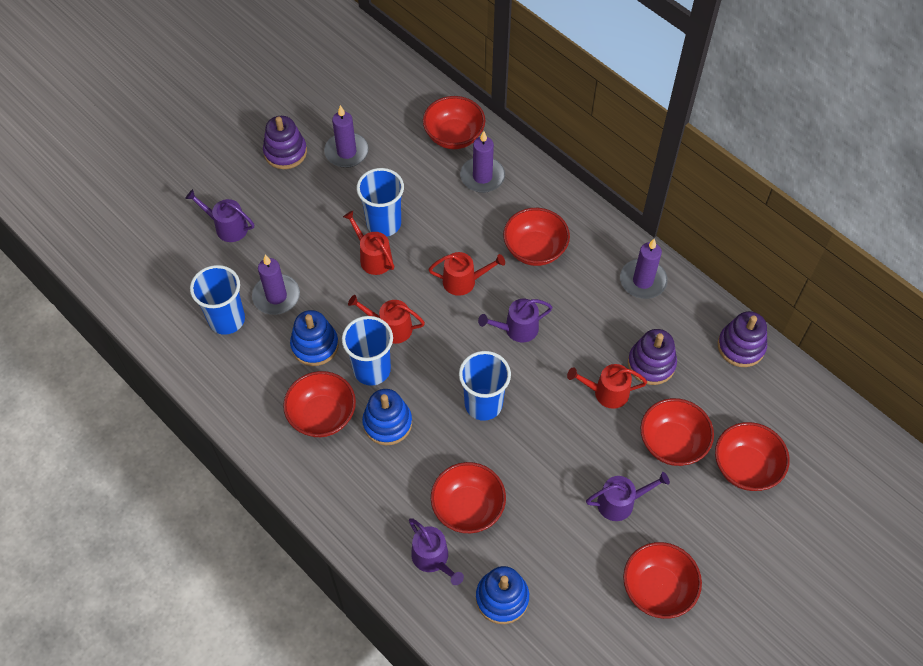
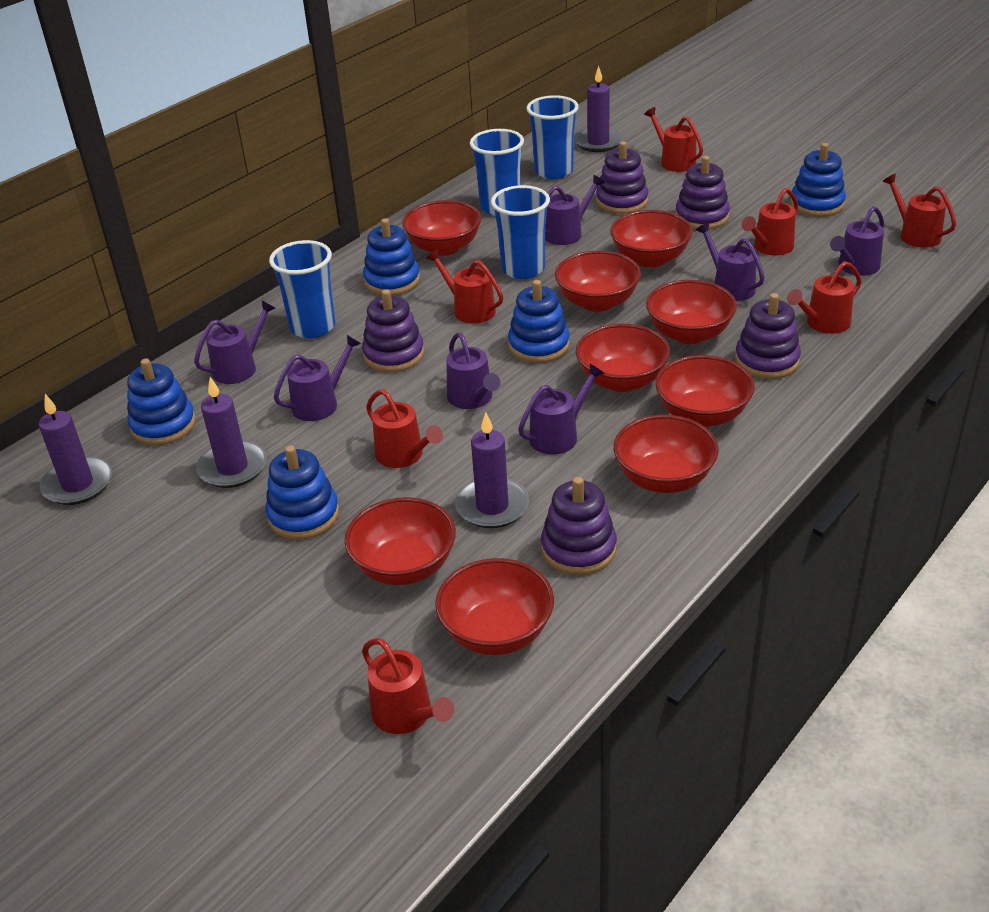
blue stacking toy: 3 -> 5
purple stacking toy: 3 -> 5
purple watering can: 4 -> 7
red bowl: 7 -> 9
red watering can: 4 -> 7

